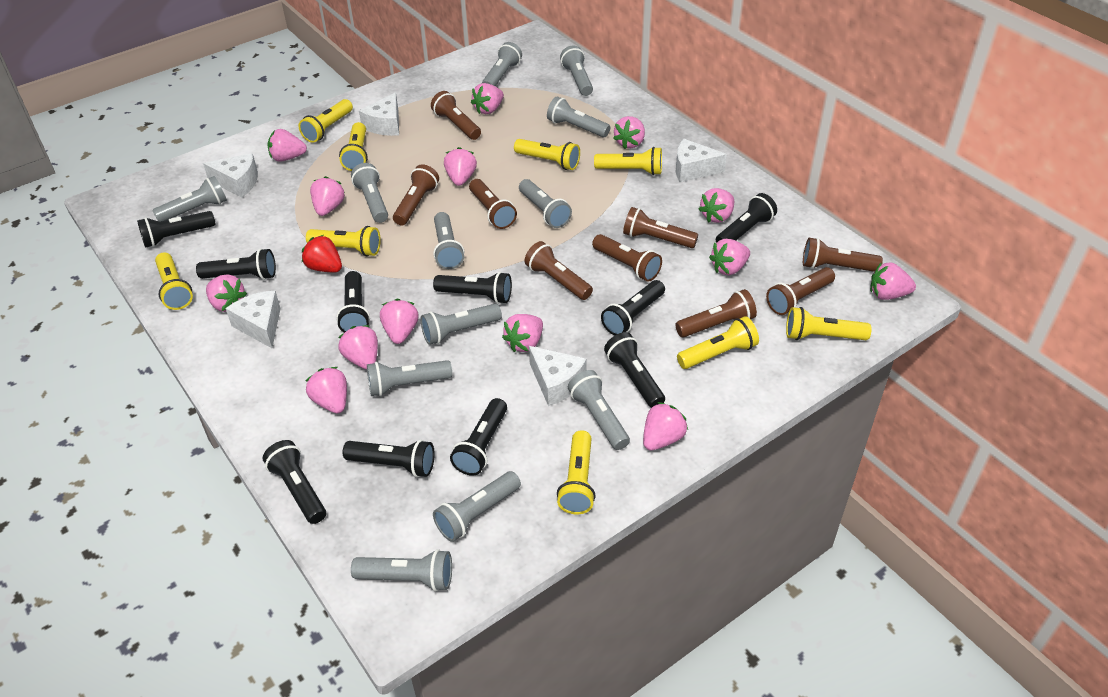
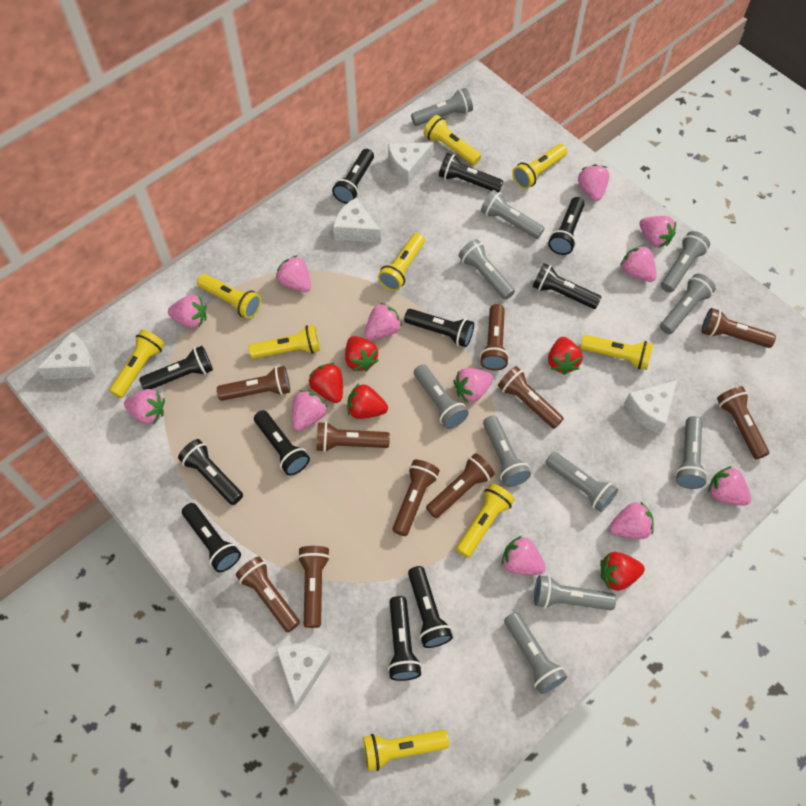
black flashlight: 10 -> 11
brown flashlight: 9 -> 10
grey flashlight: 12 -> 11
pink strawberry: 14 -> 12
red strawberry: 1 -> 5

